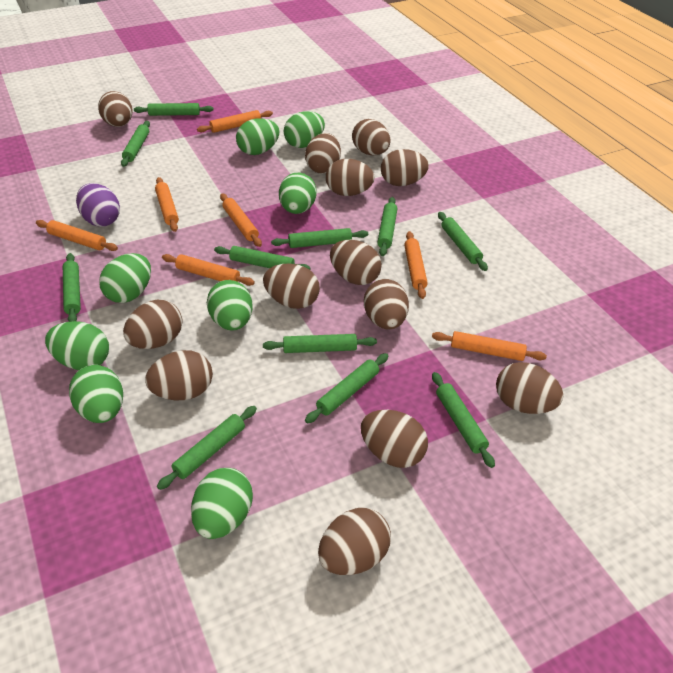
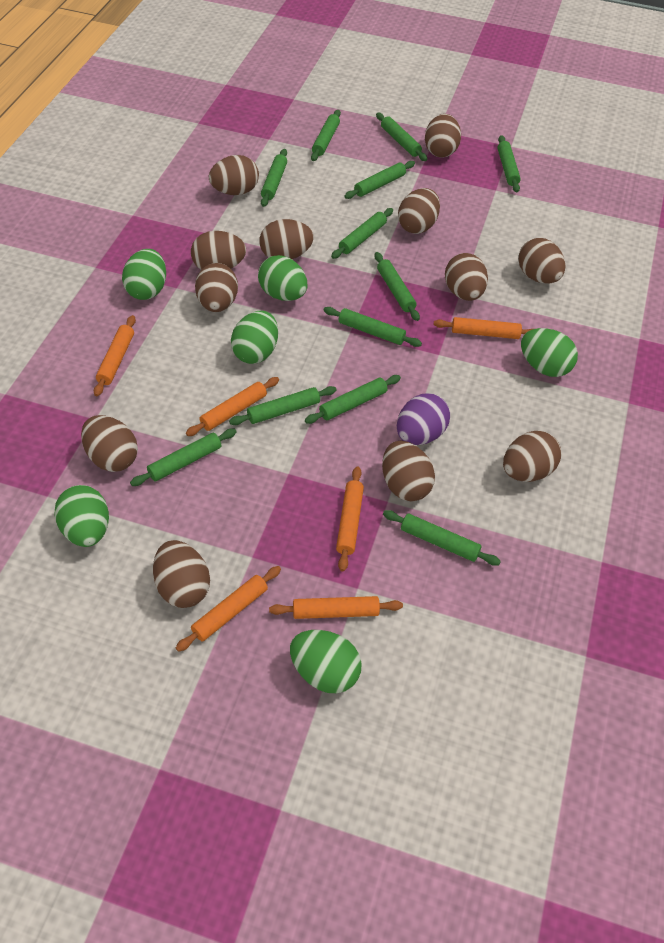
brown egg: 13 -> 12
green egg: 8 -> 6
green rolling pin: 11 -> 12
orange rolling pin: 7 -> 6

